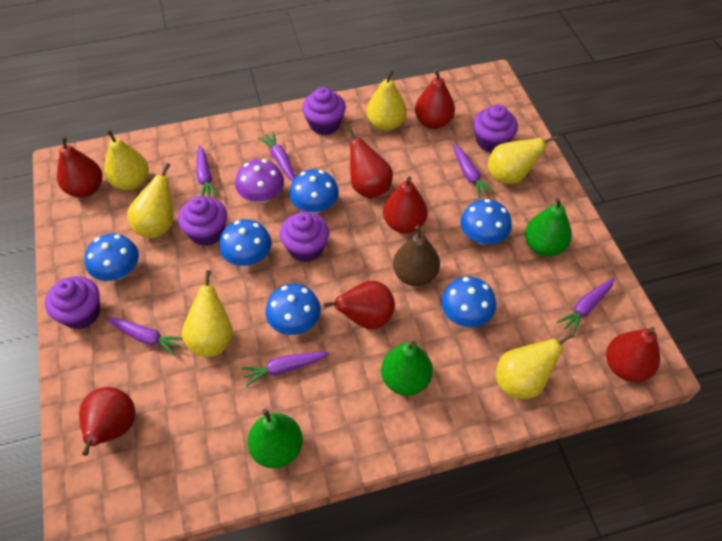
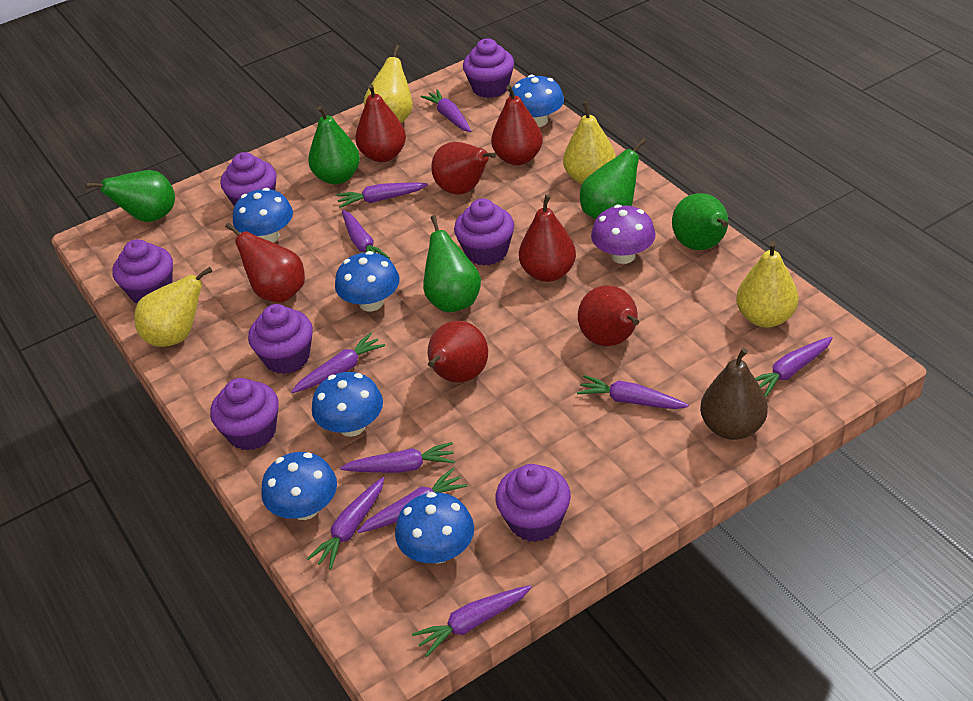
green pear: 3 -> 5
purple carrot: 6 -> 10
purple cupcake: 5 -> 7
yellow pear: 6 -> 4

